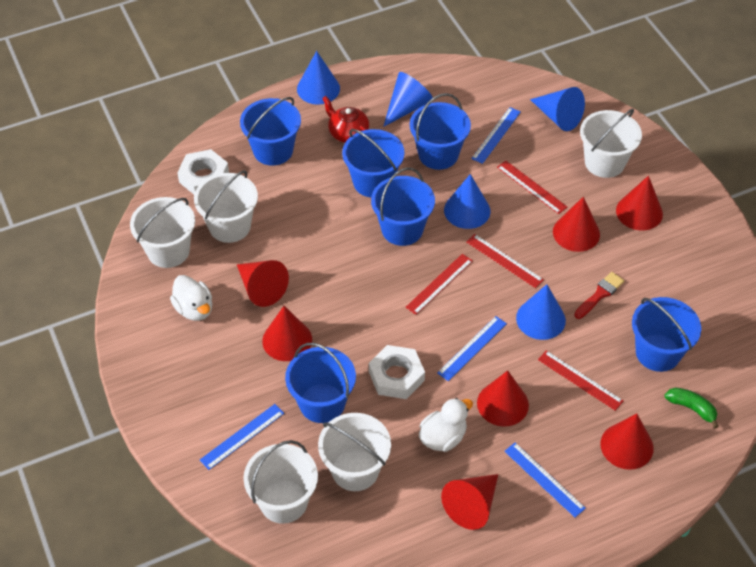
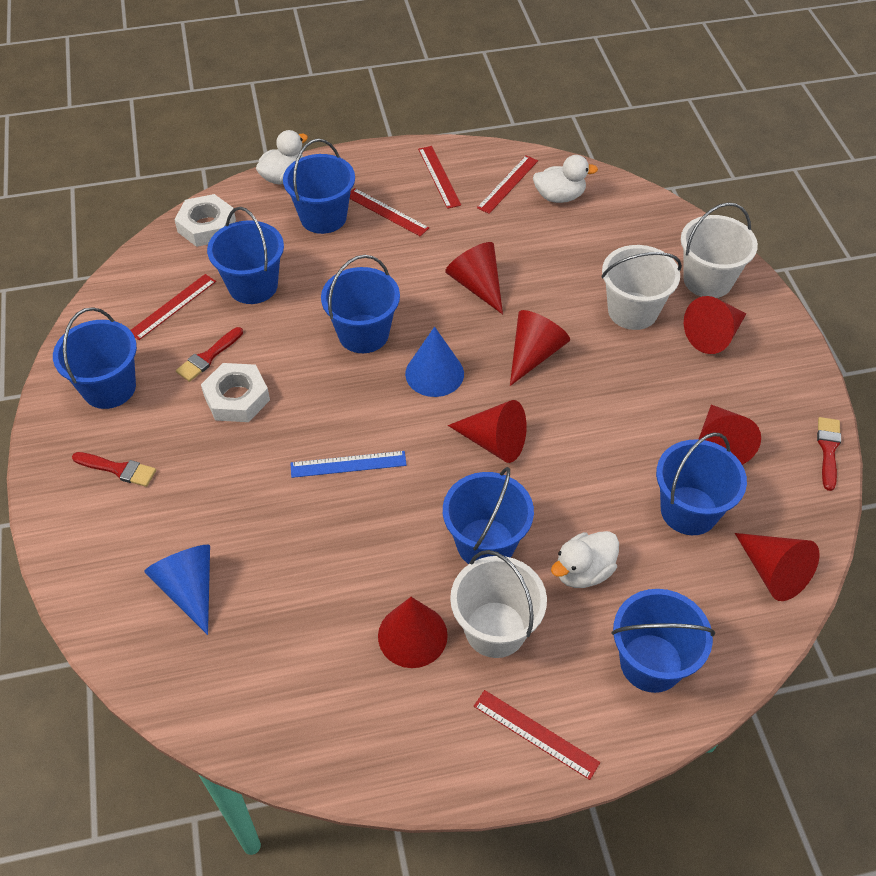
blue bucket: 6 -> 7
blue cone: 5 -> 2
blue ruler: 4 -> 1
green banana: 1 -> 0
red brush: 1 -> 3
red ruler: 4 -> 5
red teapot: 1 -> 0
white bucket: 5 -> 3
white duck: 2 -> 3

